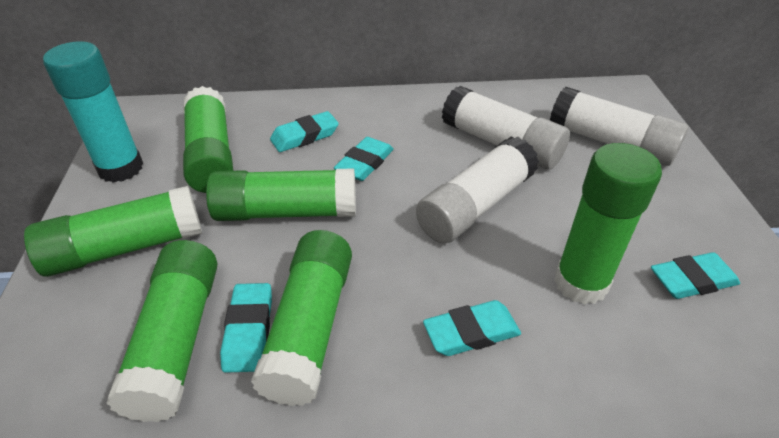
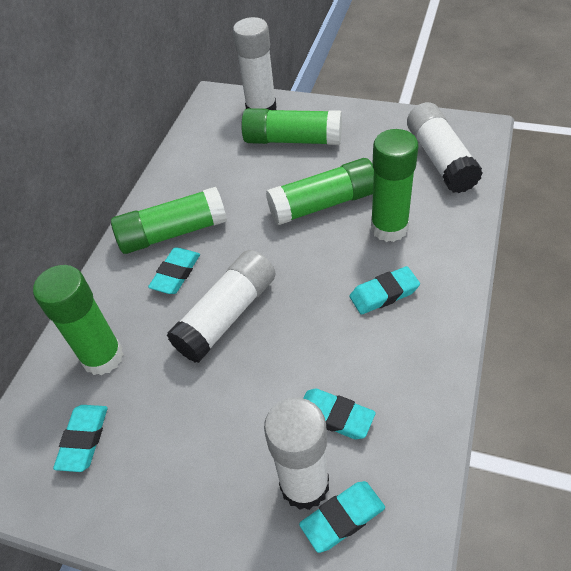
green glue stick: 6 -> 5
turquoise glue stick: 1 -> 0
white glue stick: 3 -> 4

